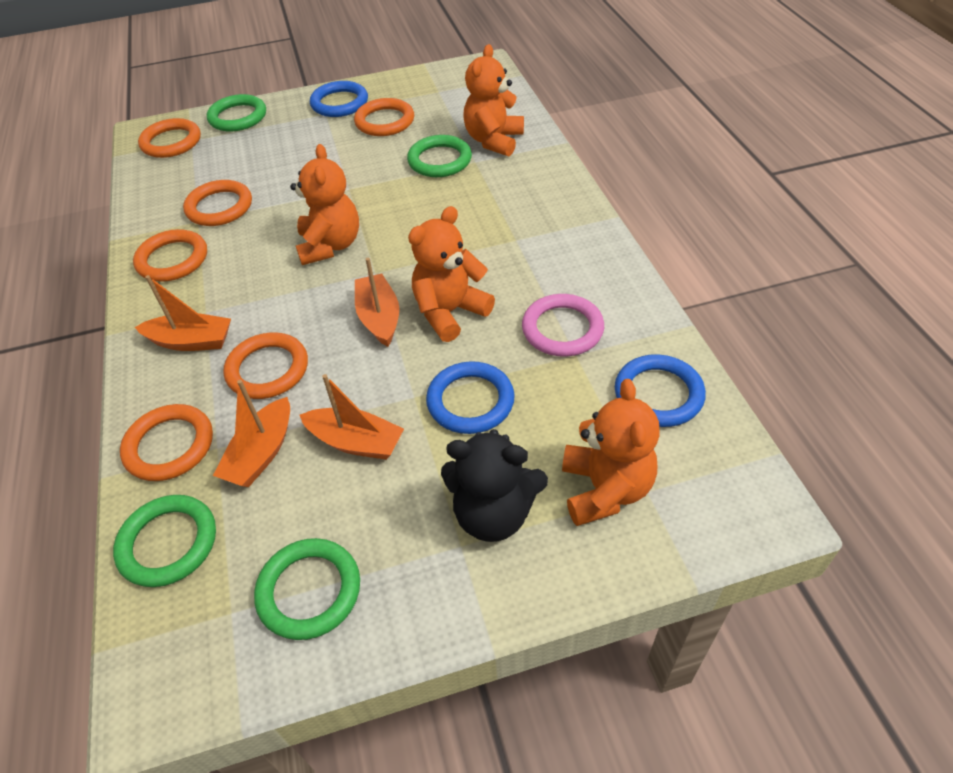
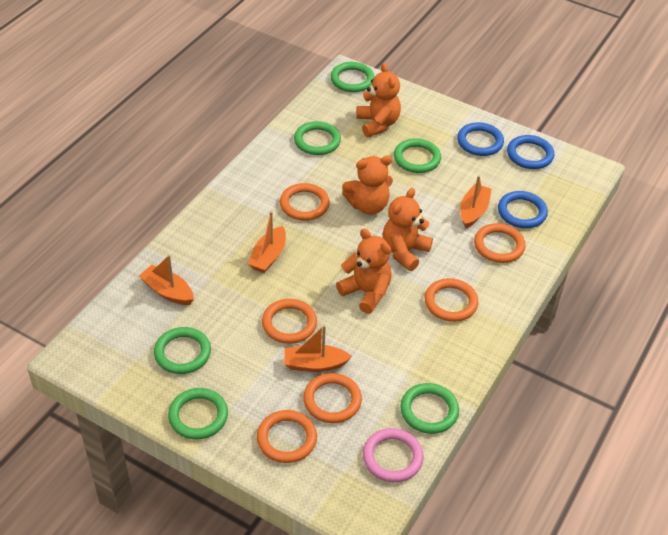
black teddy bear: 1 -> 0
green ring: 4 -> 6

